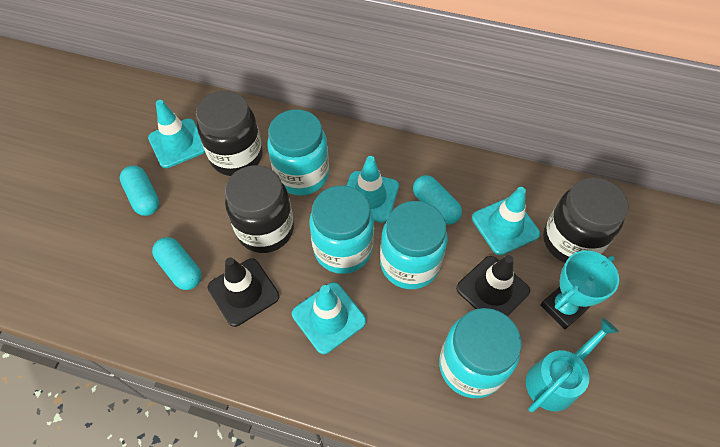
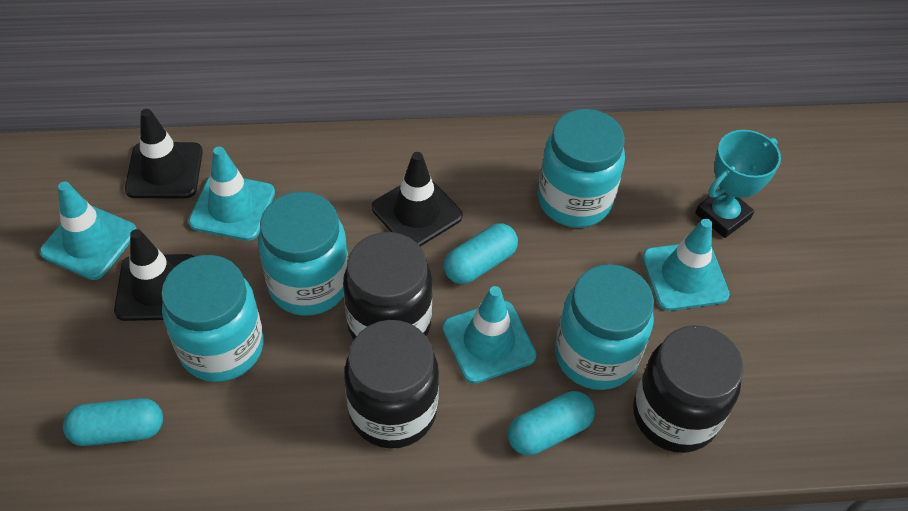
black traffic cone: 2 -> 3
turquoise watering can: 1 -> 0

